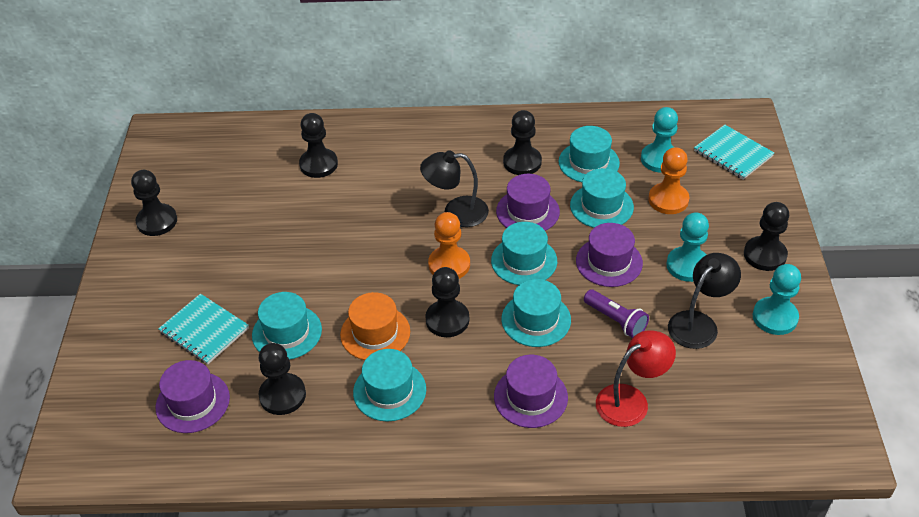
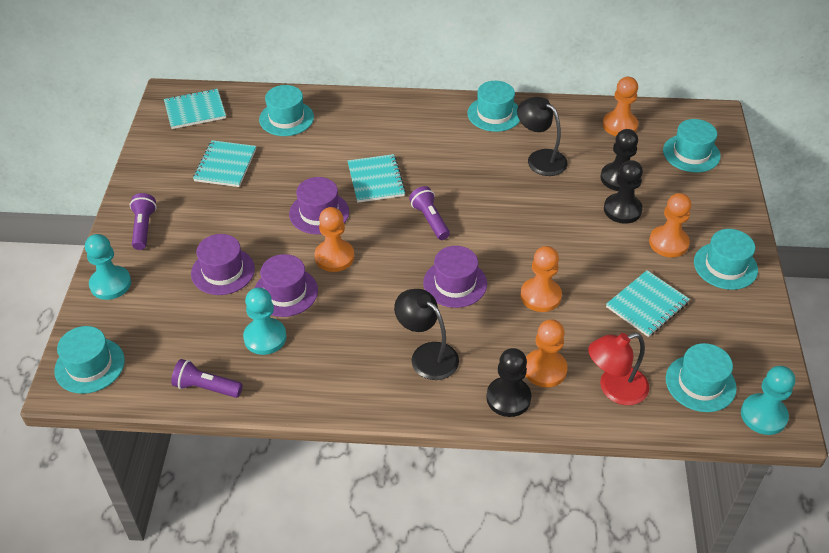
black pawn: 6 -> 3
orange hat: 1 -> 0
orange pawn: 2 -> 5
purple flashlight: 1 -> 3
turquoise notebook: 2 -> 4

